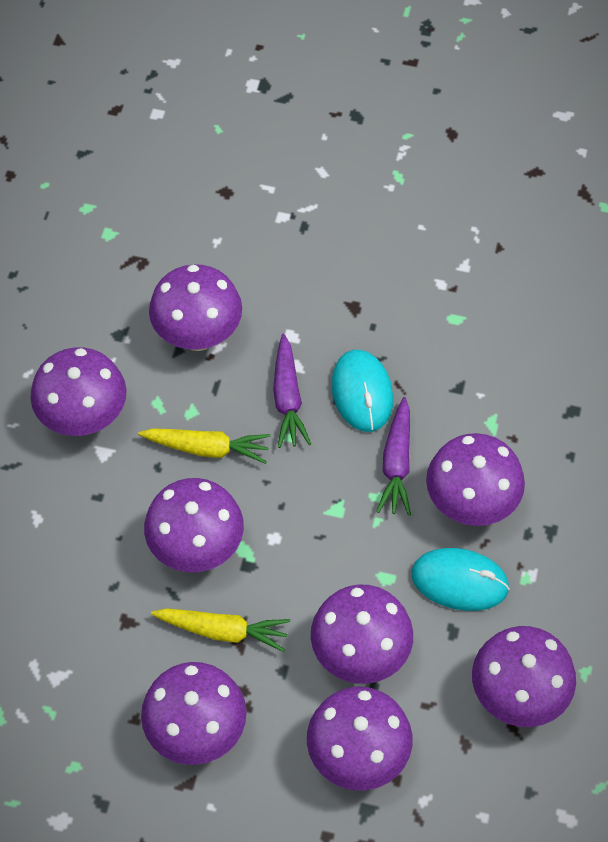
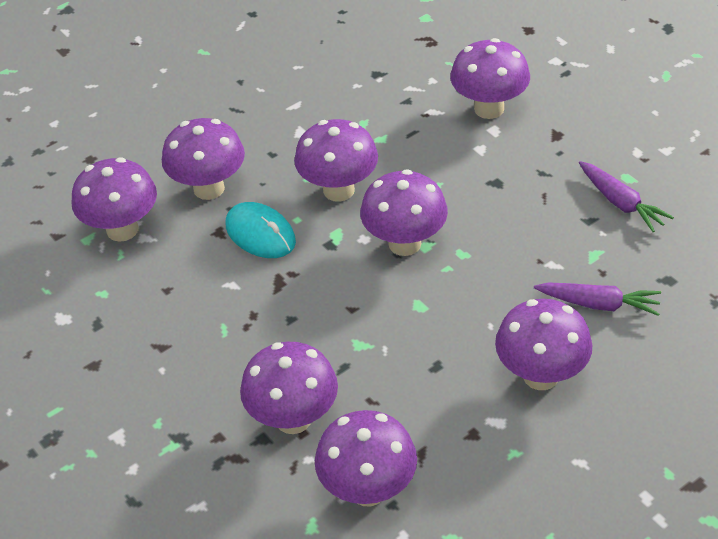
turquoise mouse: 2 -> 1
yellow carrot: 2 -> 0

